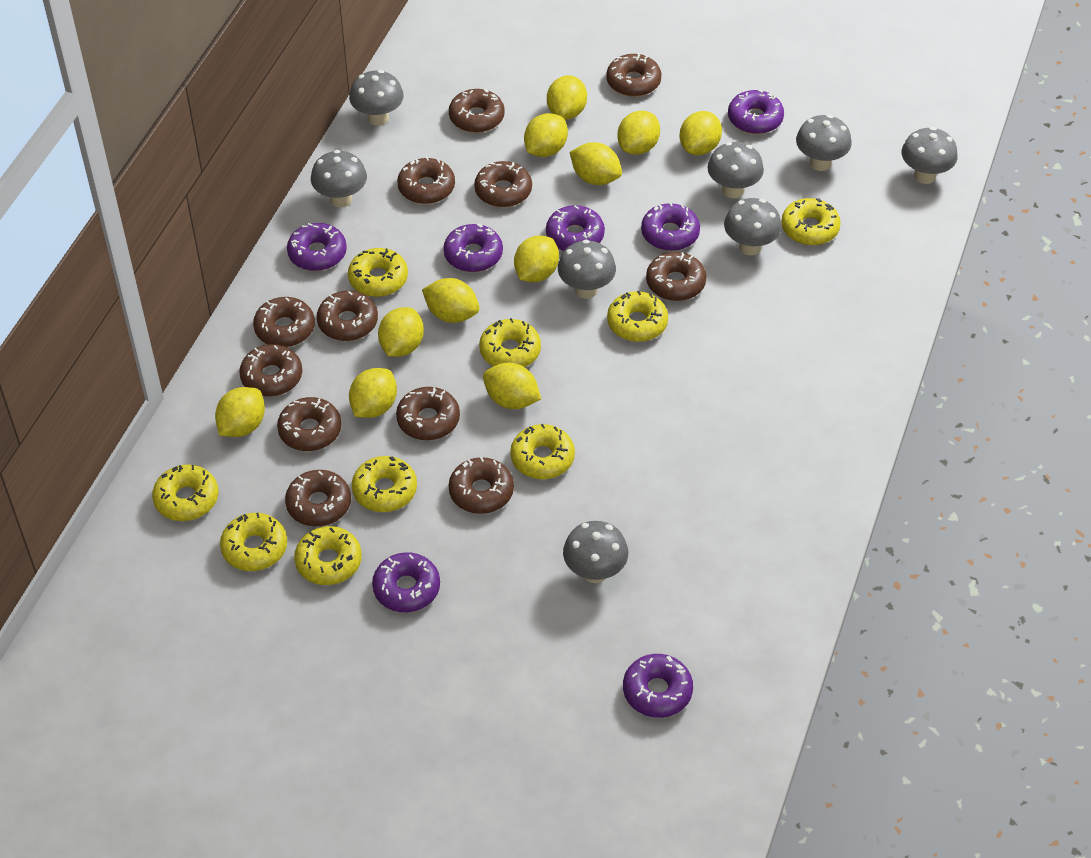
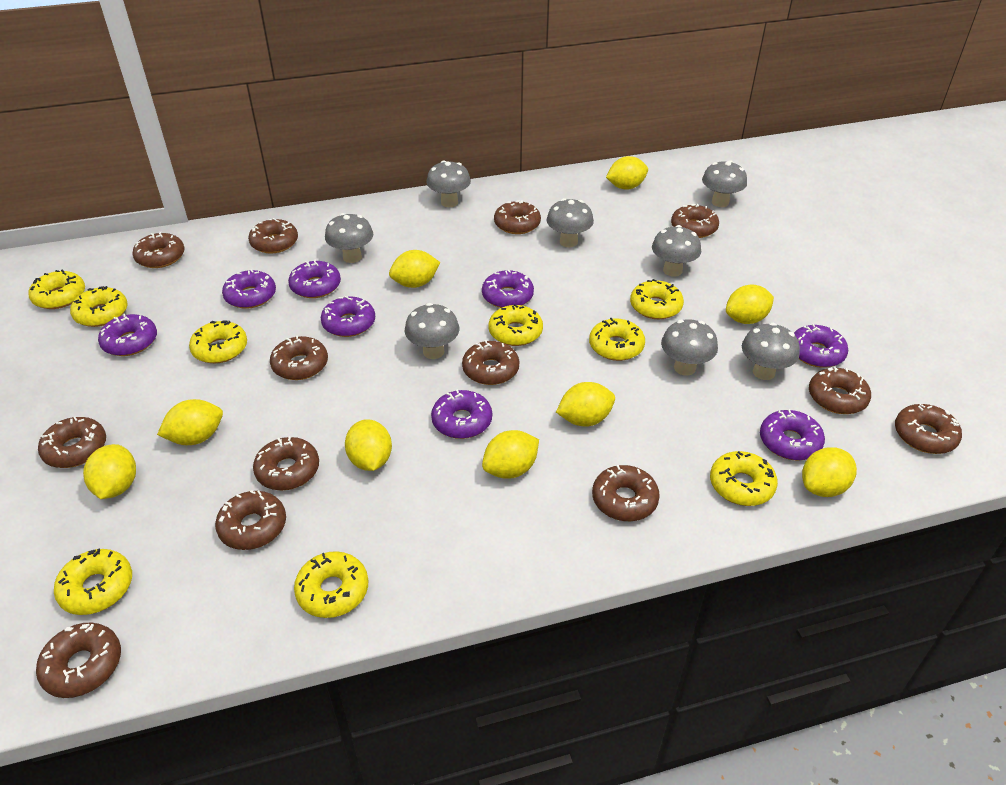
brown donut: 12 -> 13
purple donut: 7 -> 8
yellow lemon: 11 -> 9

